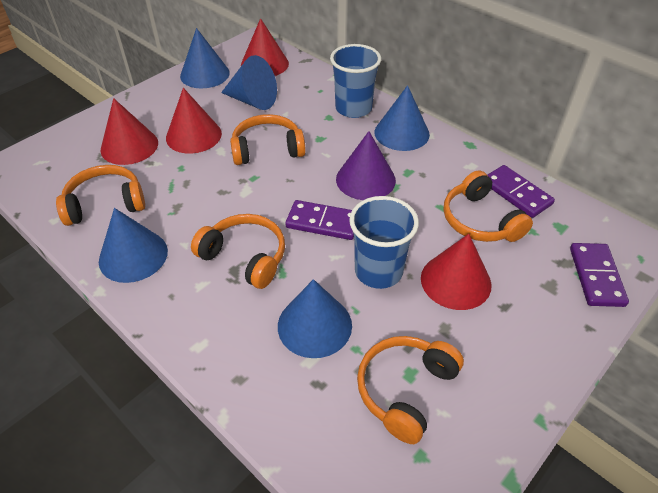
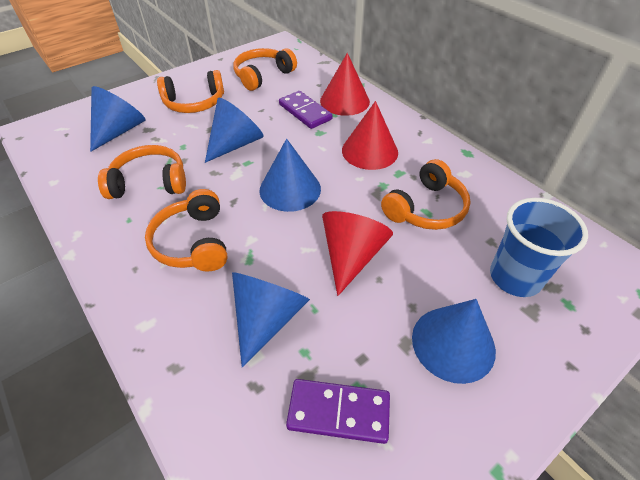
blue cup: 2 -> 1
purple cone: 1 -> 0
purple domino: 3 -> 2
red cone: 4 -> 3

